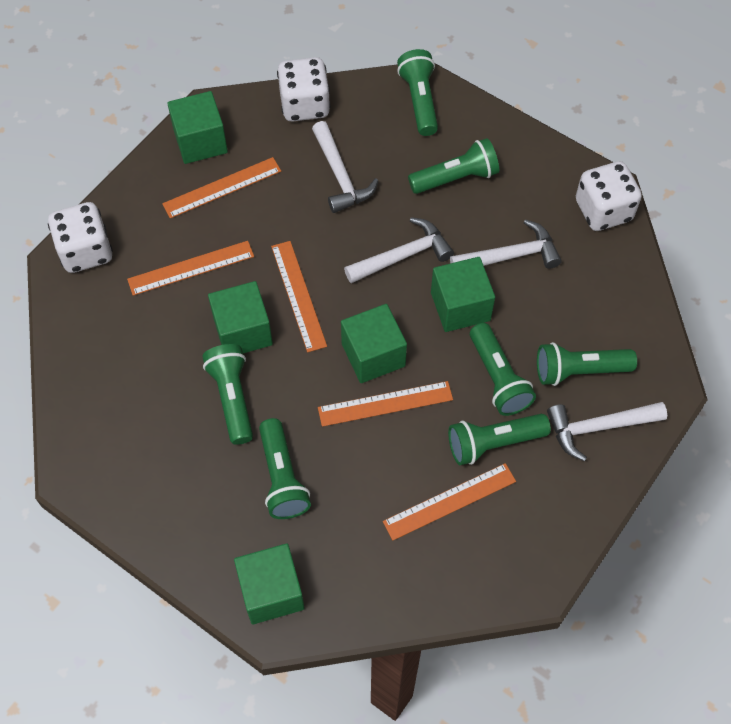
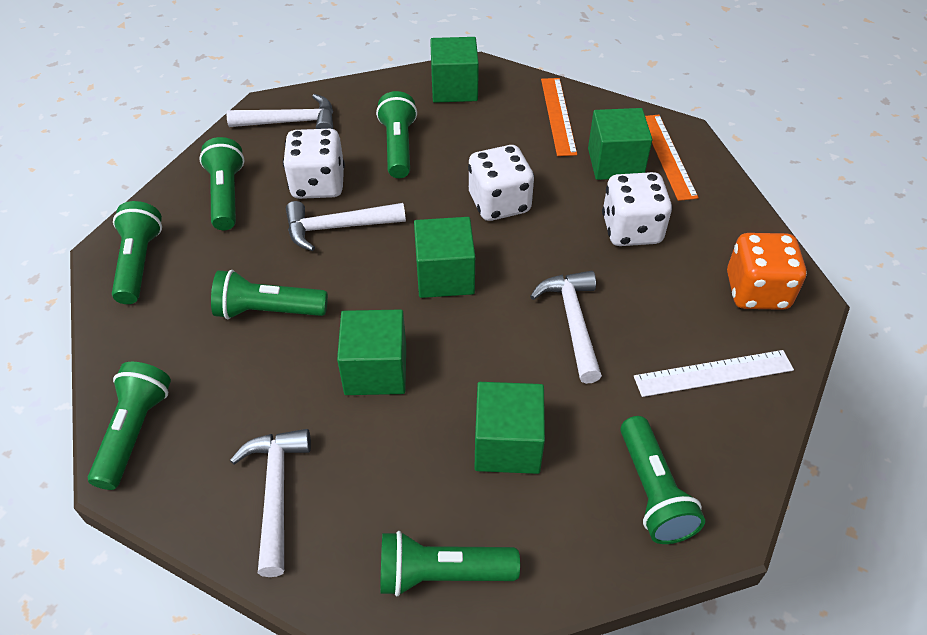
orange dice: 0 -> 1
orange ruler: 5 -> 2
white ruler: 0 -> 1

